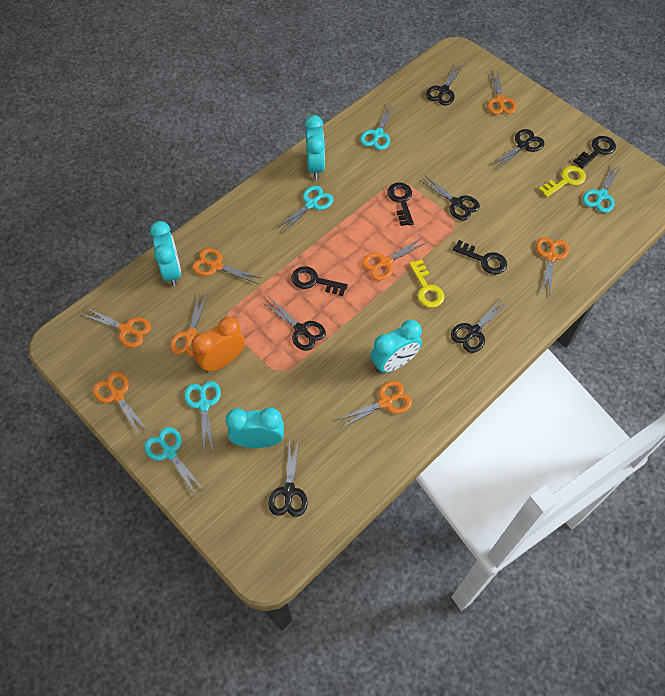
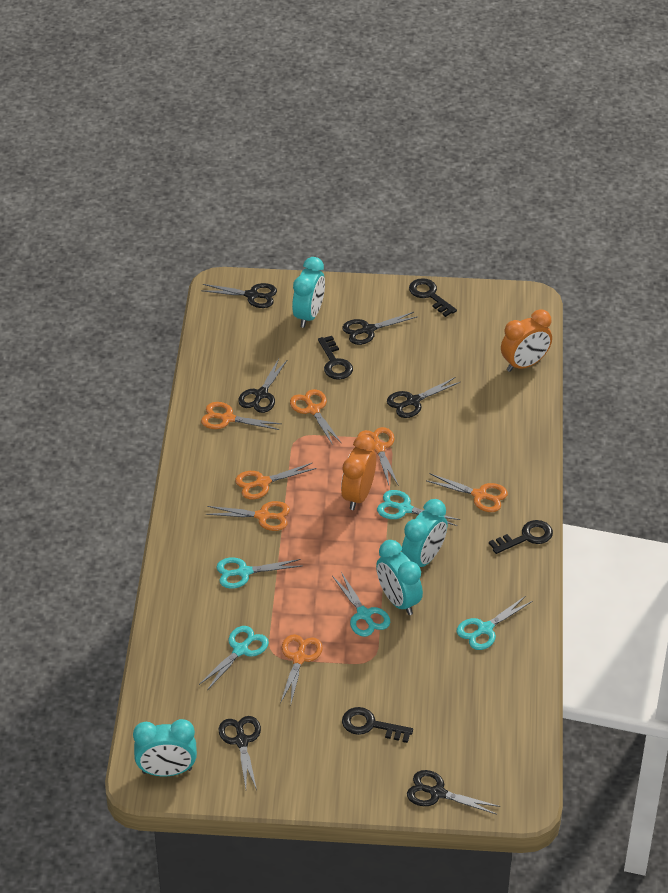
orange clock: 1 -> 2
orange scissors: 8 -> 7
yellow key: 2 -> 0

